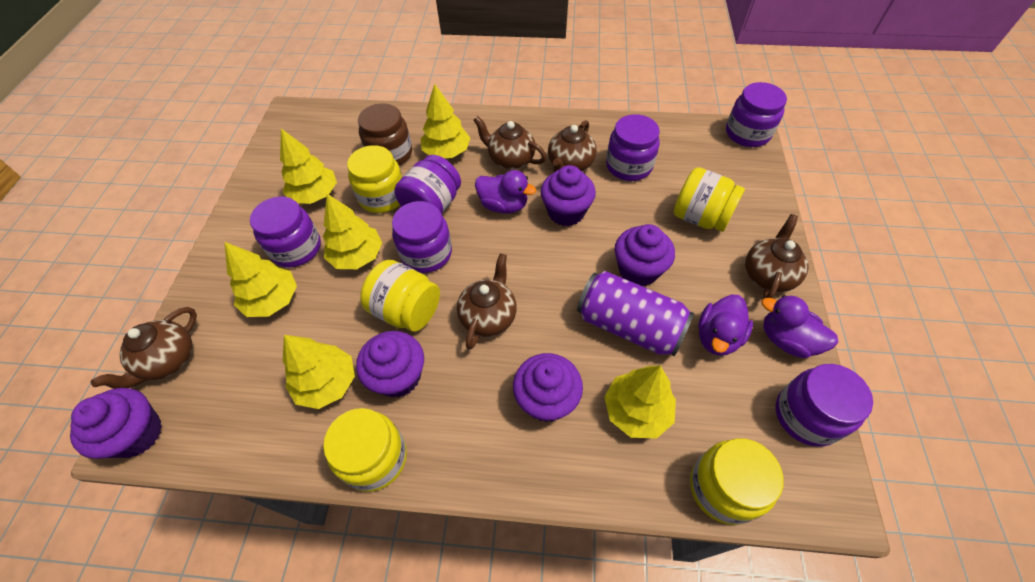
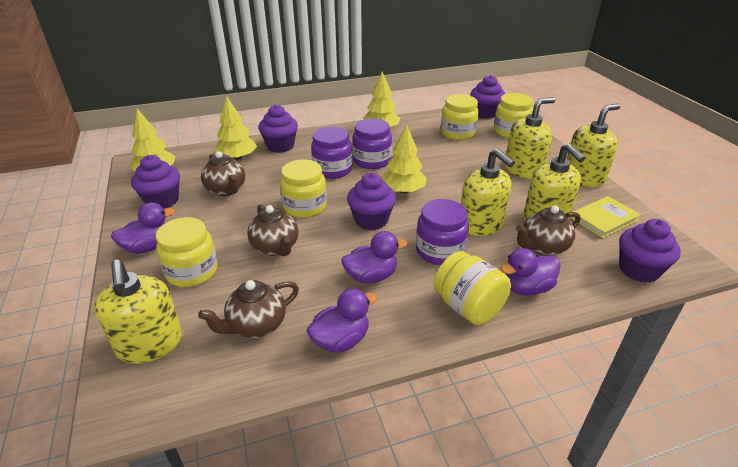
brown jar: 1 -> 0
brown teapot: 5 -> 4
purple can: 1 -> 0
purple duck: 3 -> 4
purple jar: 6 -> 3
yellow book: 0 -> 1
yellow soap dispenser: 0 -> 5
yellow tree: 6 -> 4

